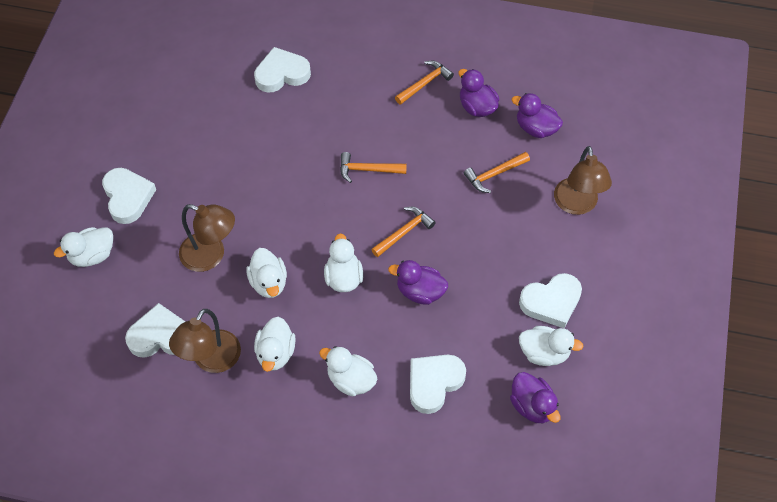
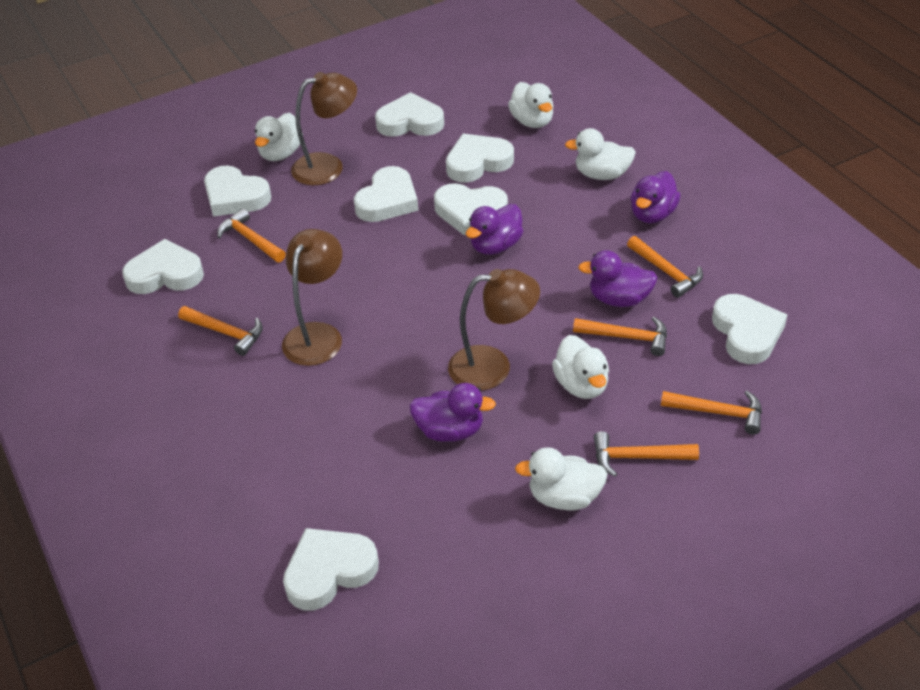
orange hammer: 4 -> 6
white duck: 6 -> 5
white heart: 5 -> 8

